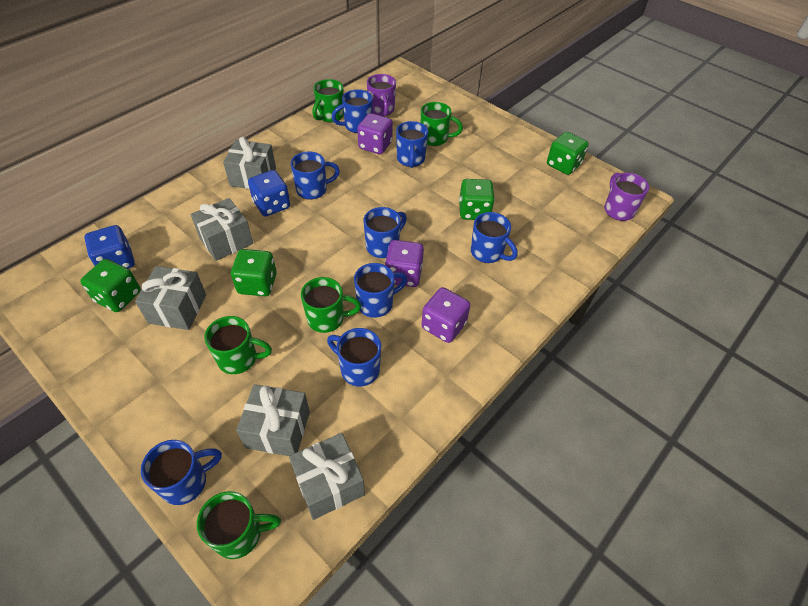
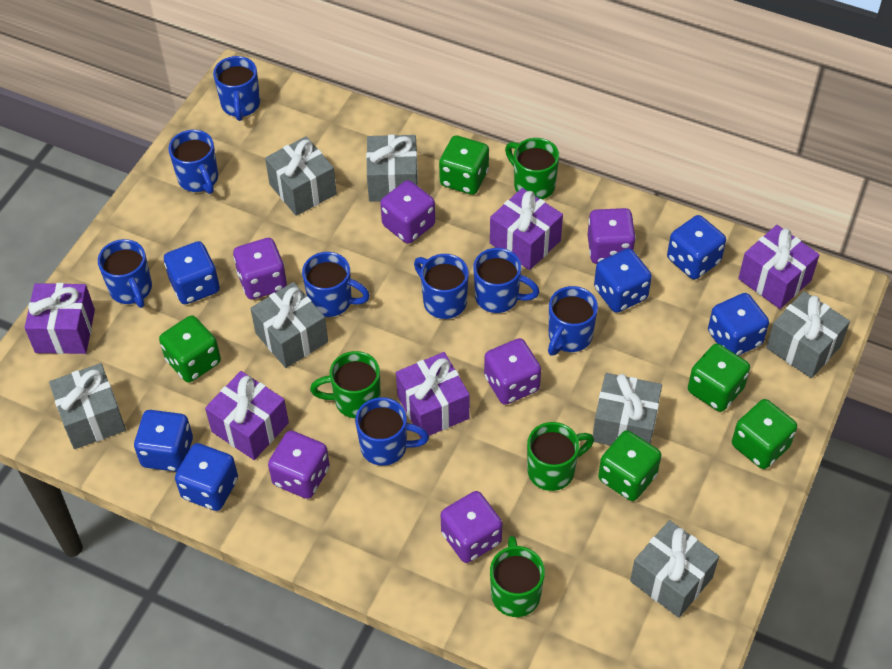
blue dice: 2 -> 6
green dice: 4 -> 5
green mug: 5 -> 4
grey gift: 5 -> 7
purple dice: 3 -> 6
purple gift: 0 -> 5
purple mug: 2 -> 0

